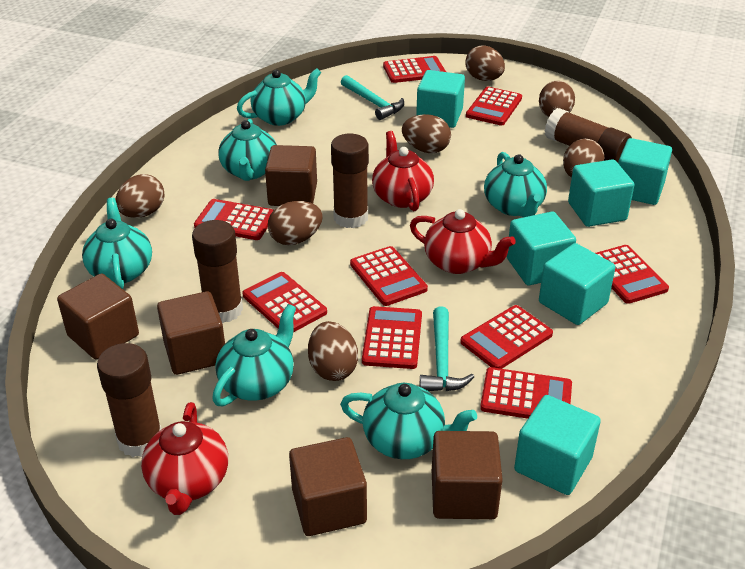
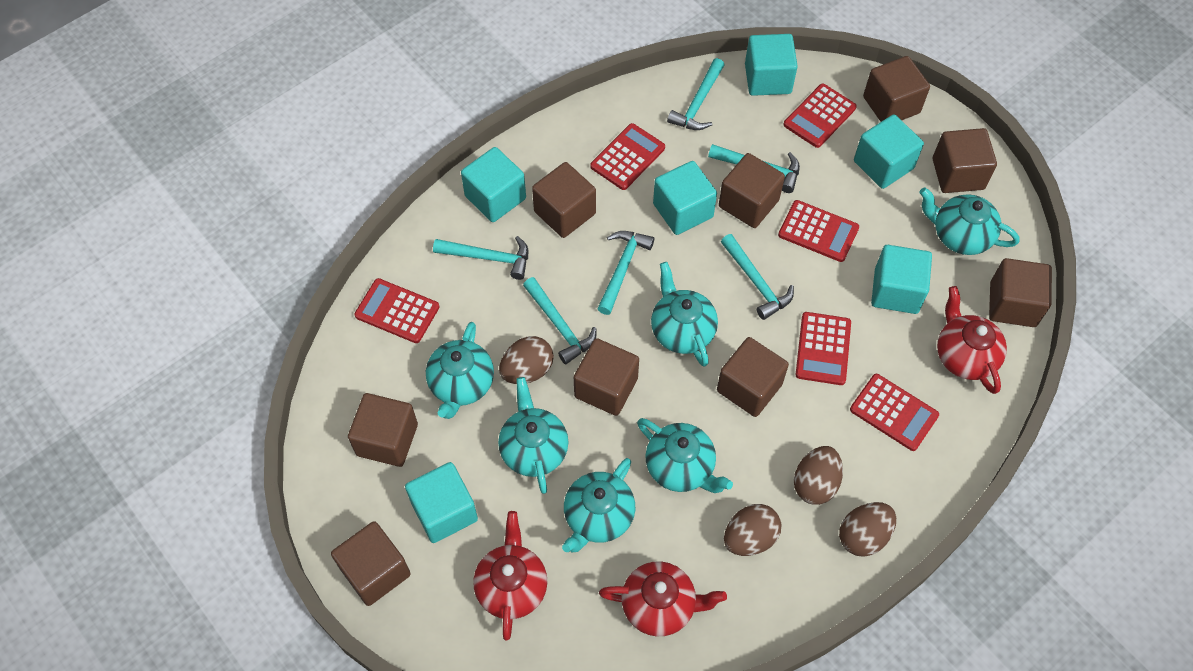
brown cube: 5 -> 9
brown egg: 7 -> 4
brown glue stick: 4 -> 0
red calculator: 9 -> 6
turquoise hammer: 2 -> 6

